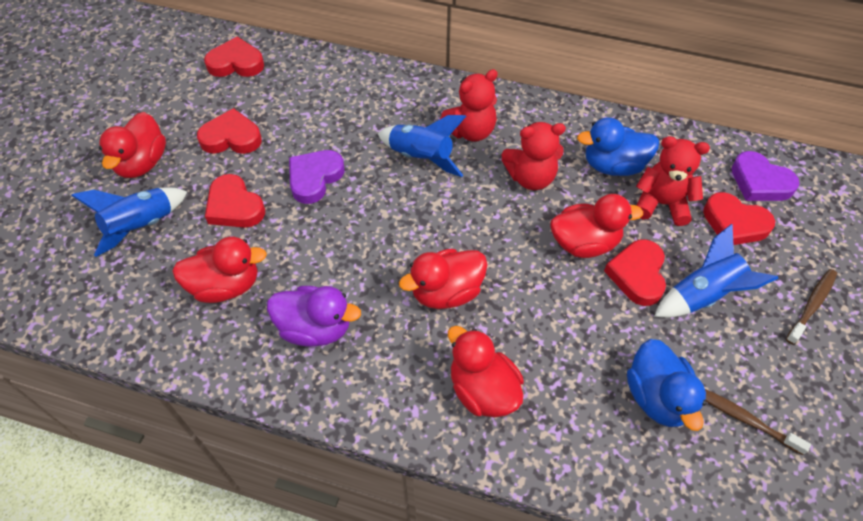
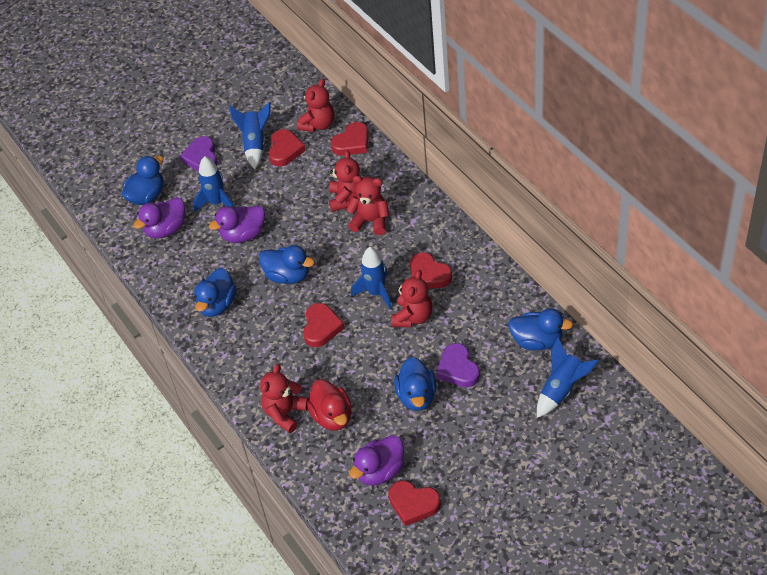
blue duck: 2 -> 5
blue rocket: 3 -> 4
brown toothbrush: 2 -> 0
purple duck: 1 -> 3
red duck: 5 -> 1
red teddy bear: 3 -> 5

